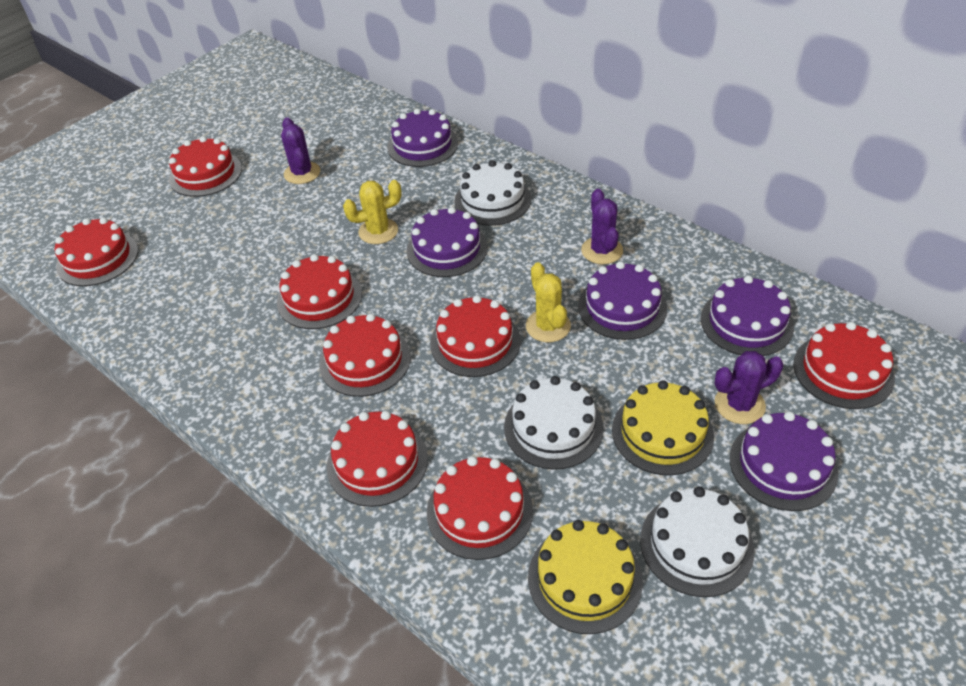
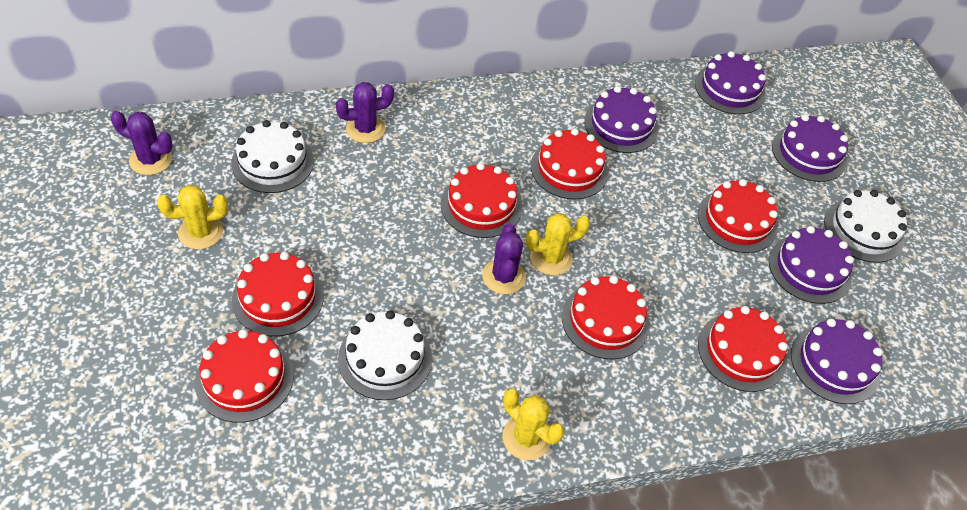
red cake: 8 -> 7
yellow cactus: 2 -> 3
yellow cake: 2 -> 0

